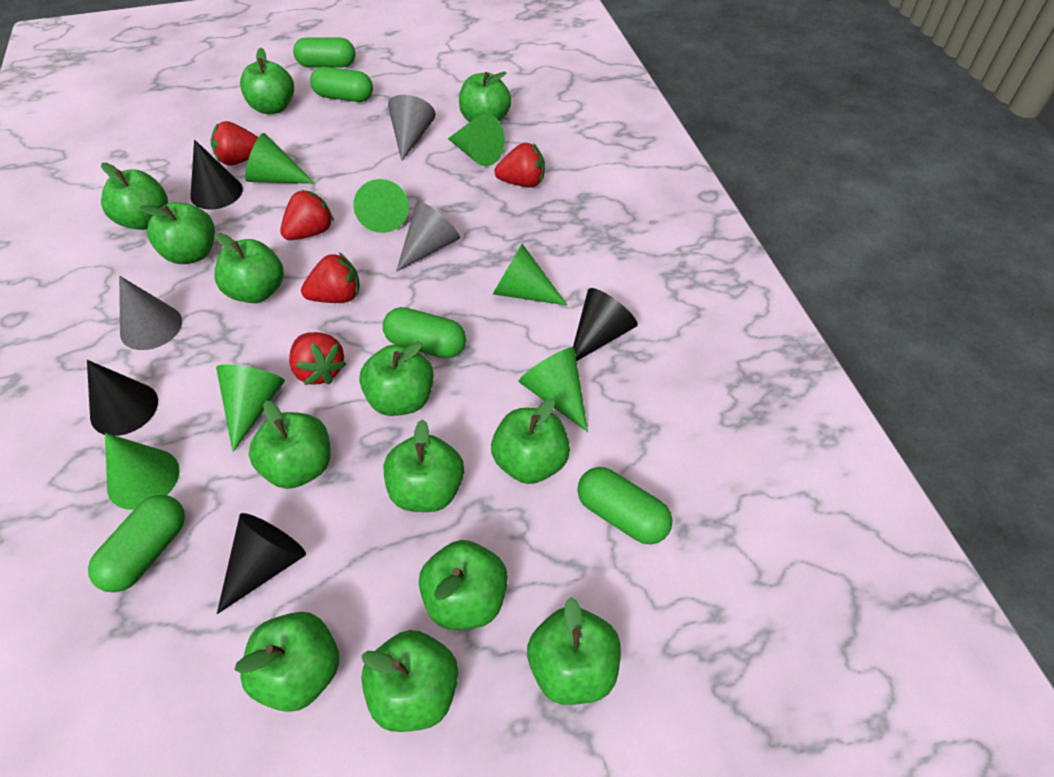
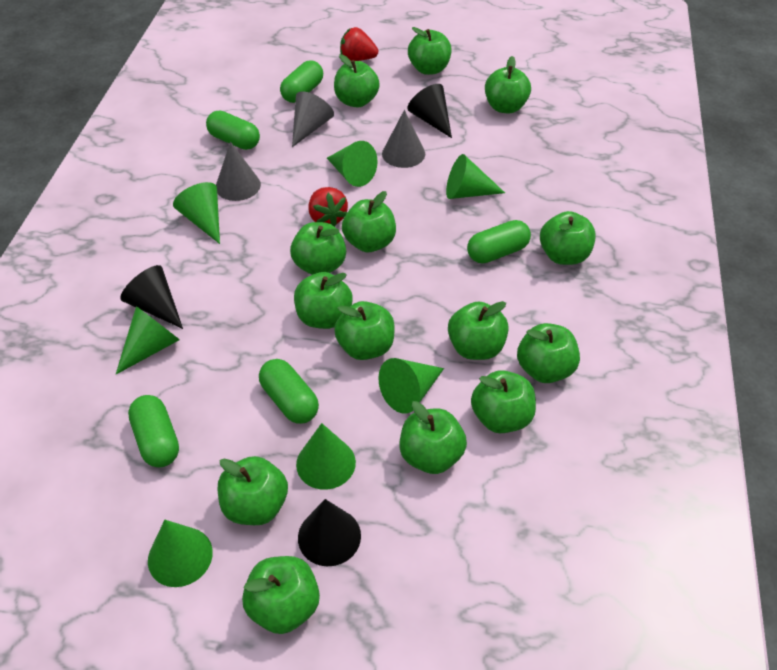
black cone: 4 -> 3
green apple: 13 -> 14
red strawberry: 5 -> 2

